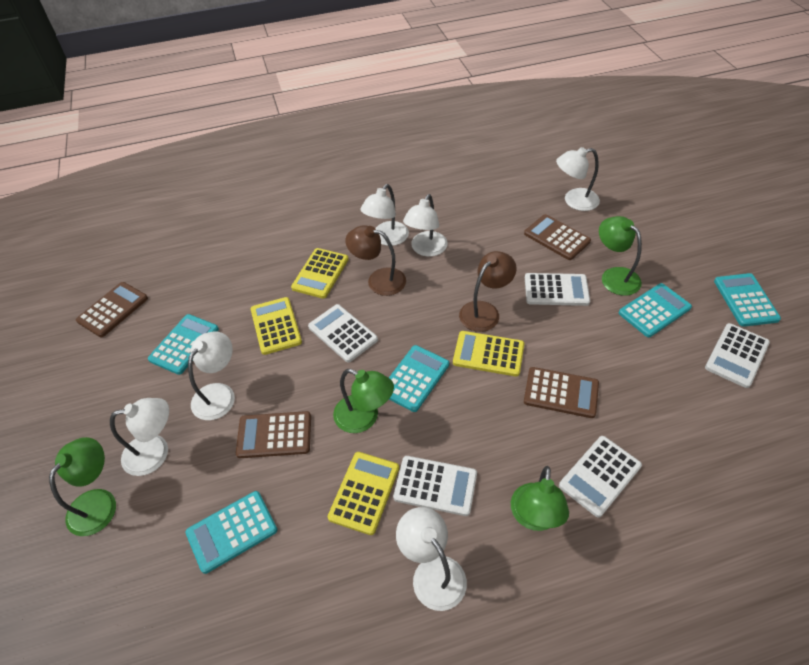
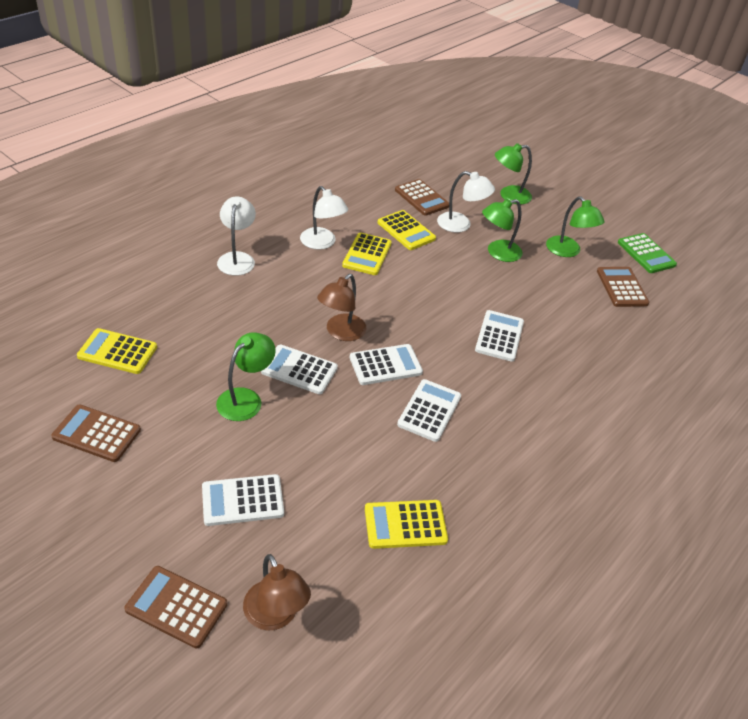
green calculator: 0 -> 1
turquoise calculator: 5 -> 0
white lamp: 6 -> 3

